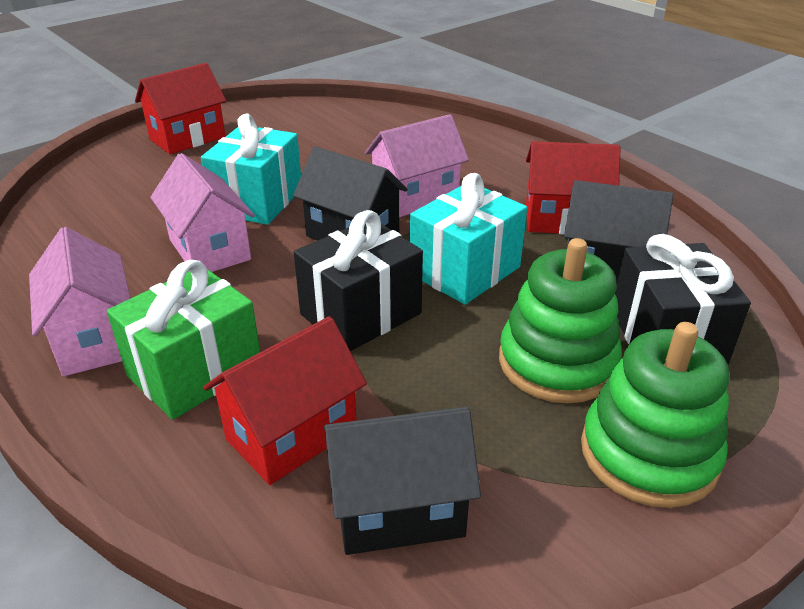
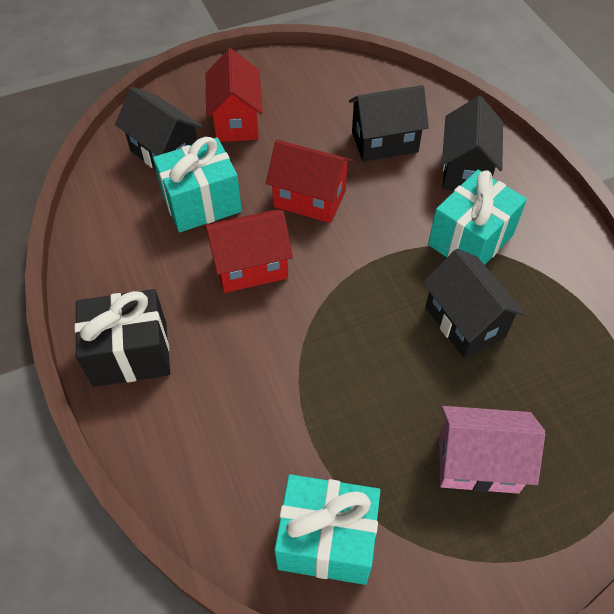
black gift: 2 -> 1
black house: 3 -> 4
green gift: 1 -> 0
green stacking toy: 2 -> 0
pink house: 3 -> 1
turquoise gift: 2 -> 3

